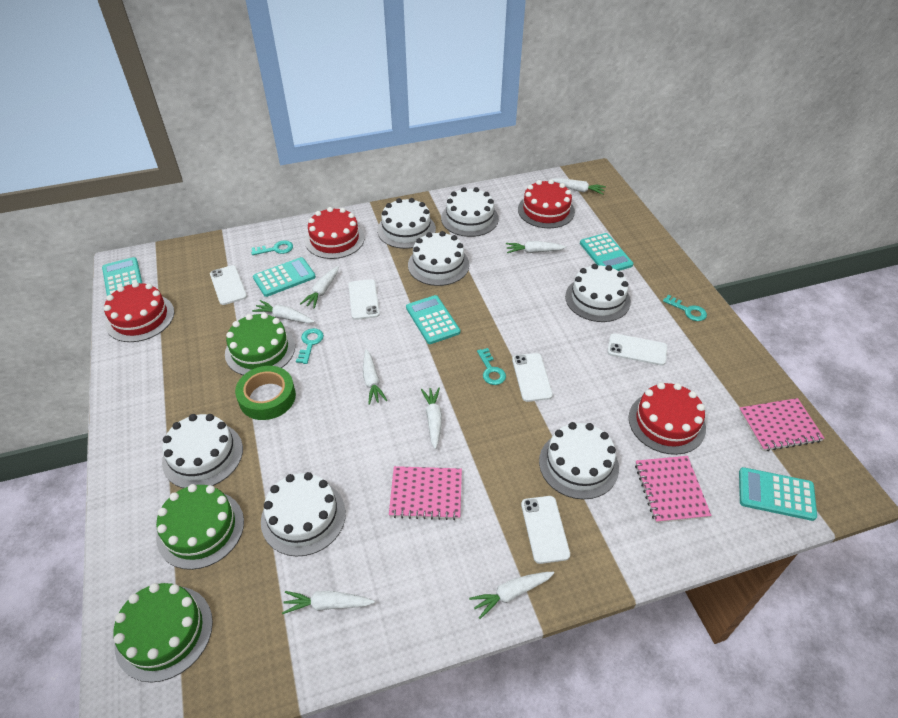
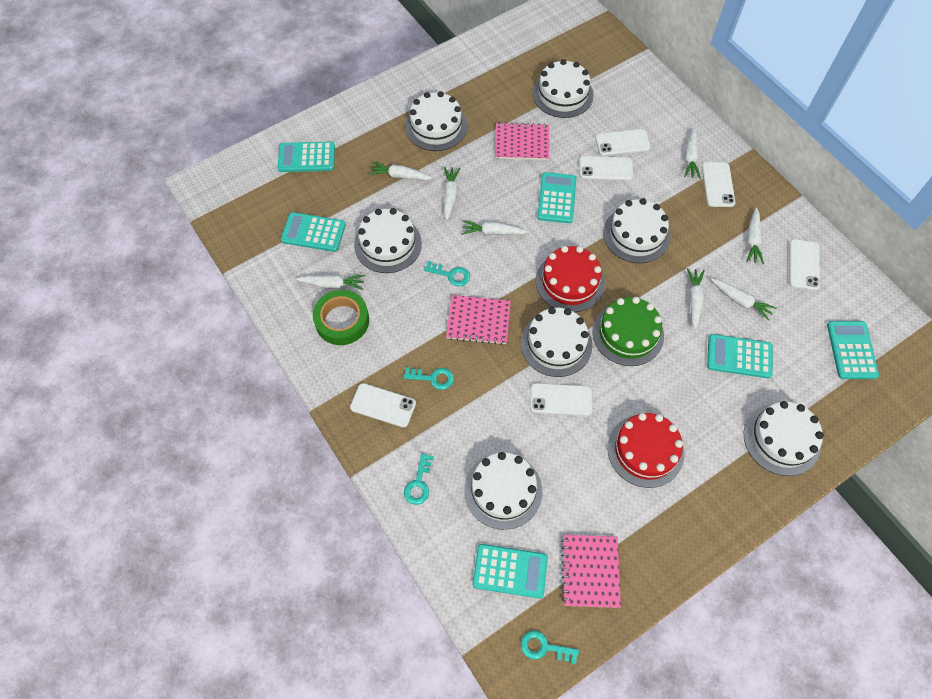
green cake: 3 -> 1
red cake: 4 -> 2
turquoise calculator: 5 -> 6
white phone: 5 -> 6

